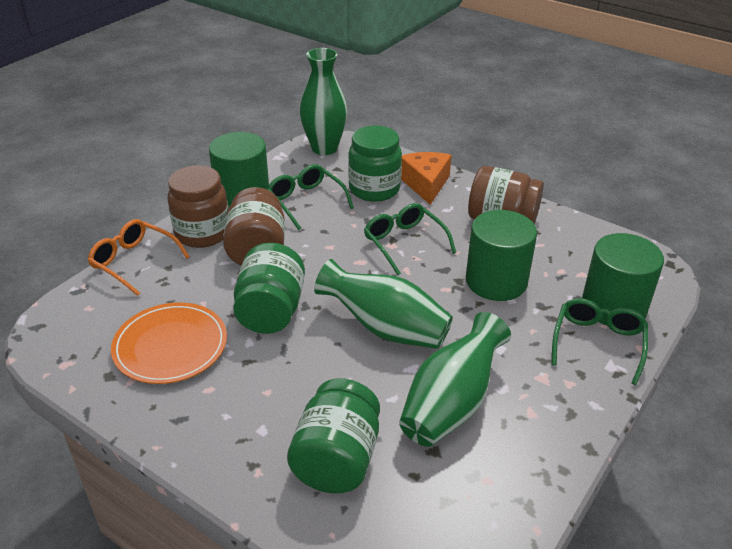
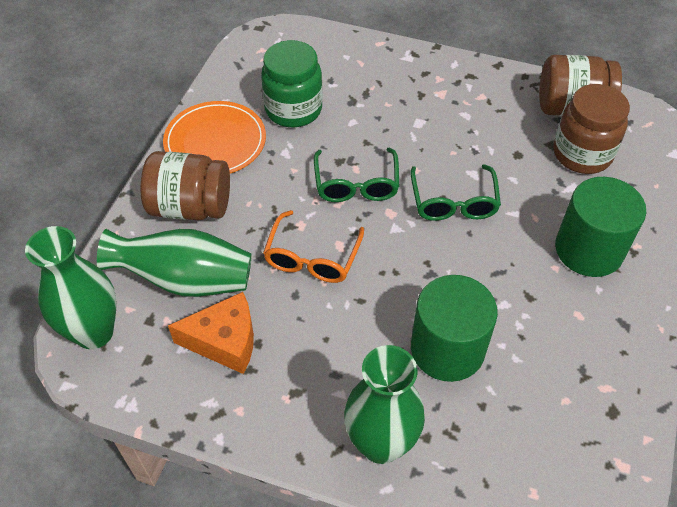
green cylinder: 3 -> 2
green glasses: 3 -> 2
green jar: 3 -> 1

